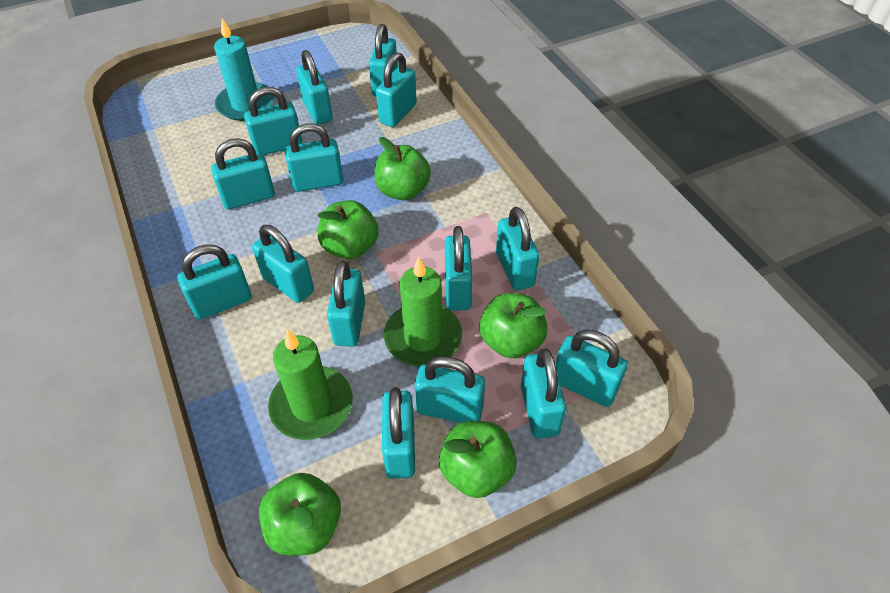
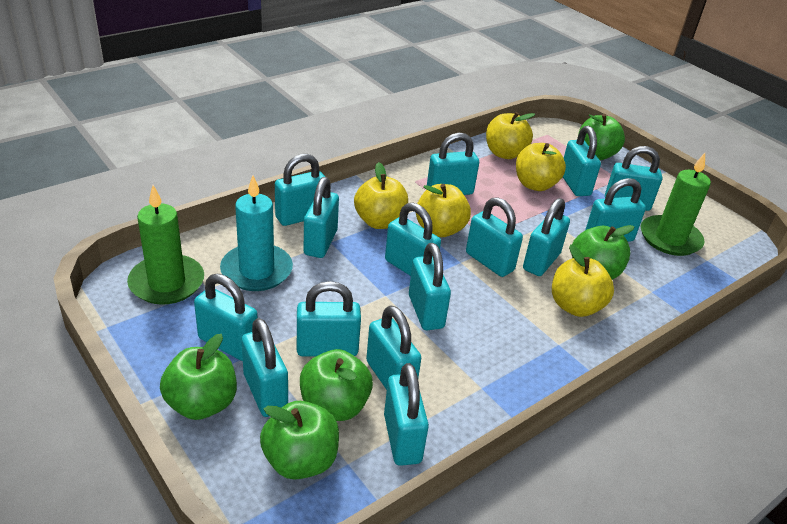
yellow apple: 0 -> 5

